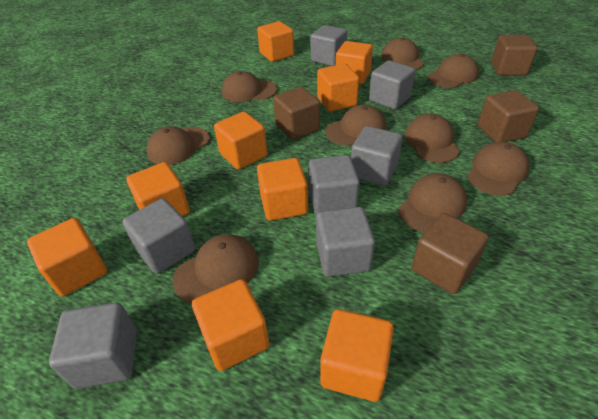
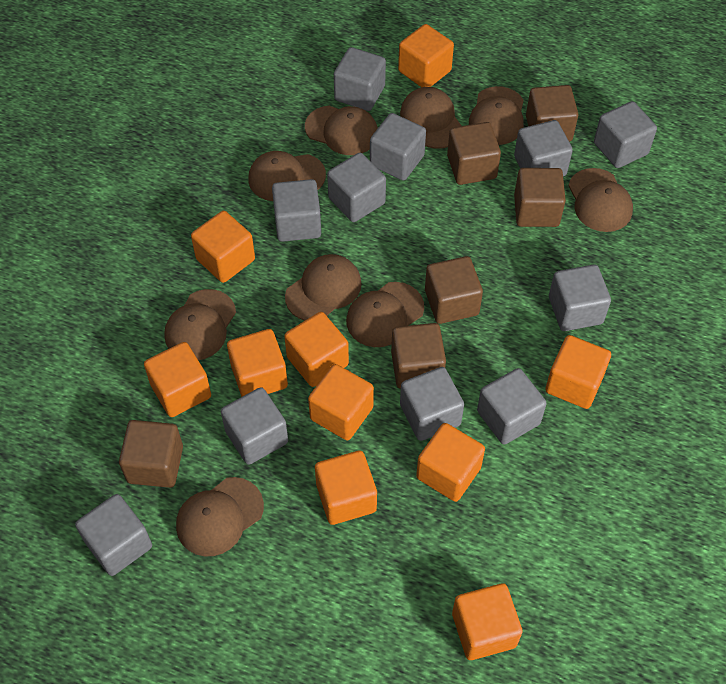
brown cube: 4 -> 6
grey cube: 7 -> 11
orange cube: 9 -> 10

